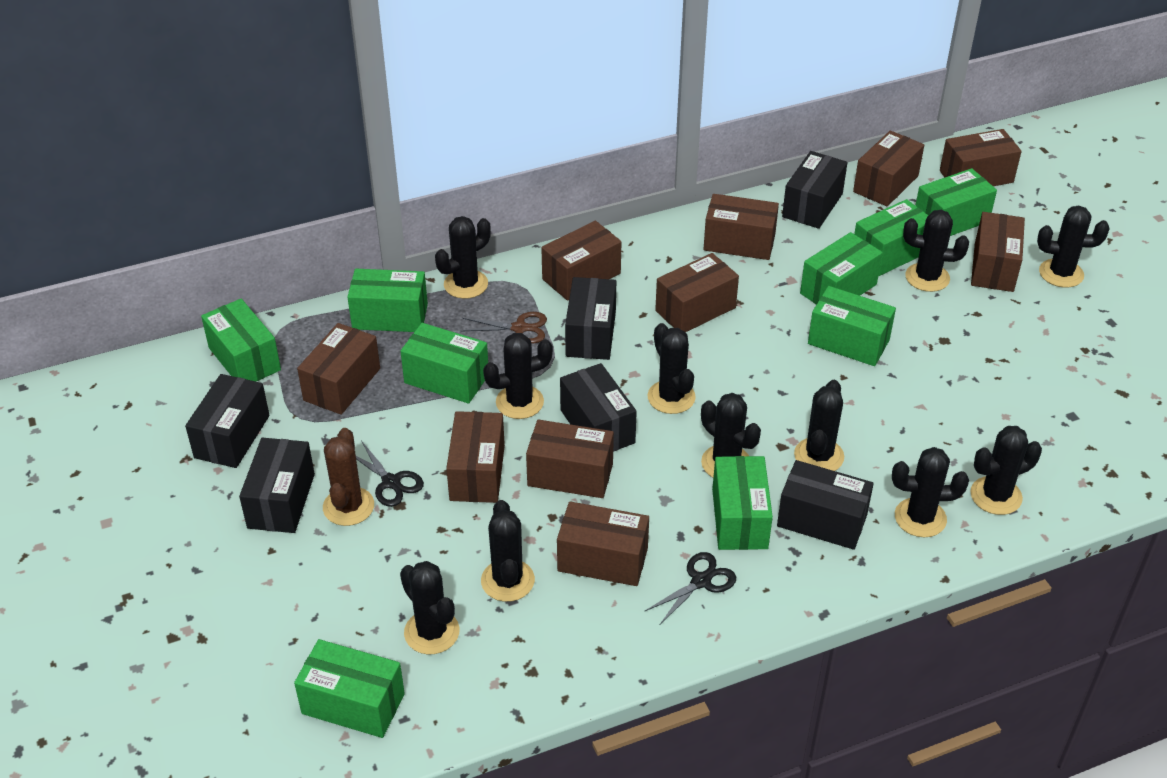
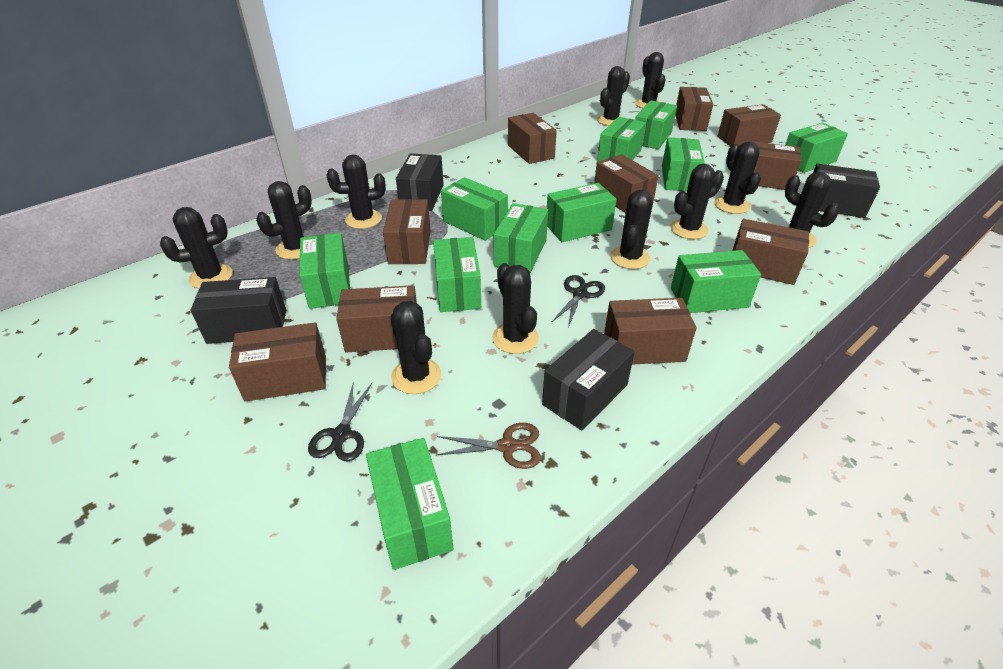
black box: 6 -> 4
brown cactus: 1 -> 0
green box: 9 -> 11

